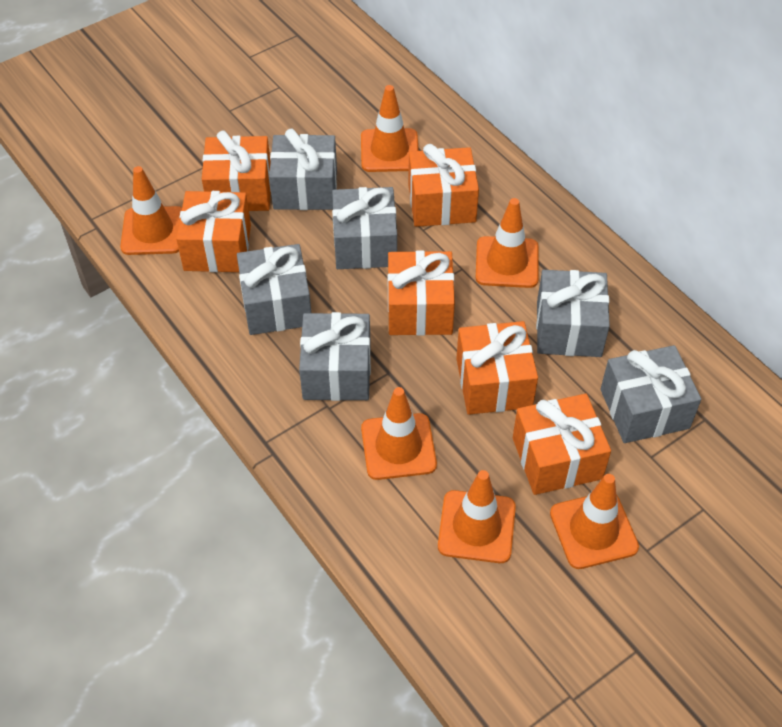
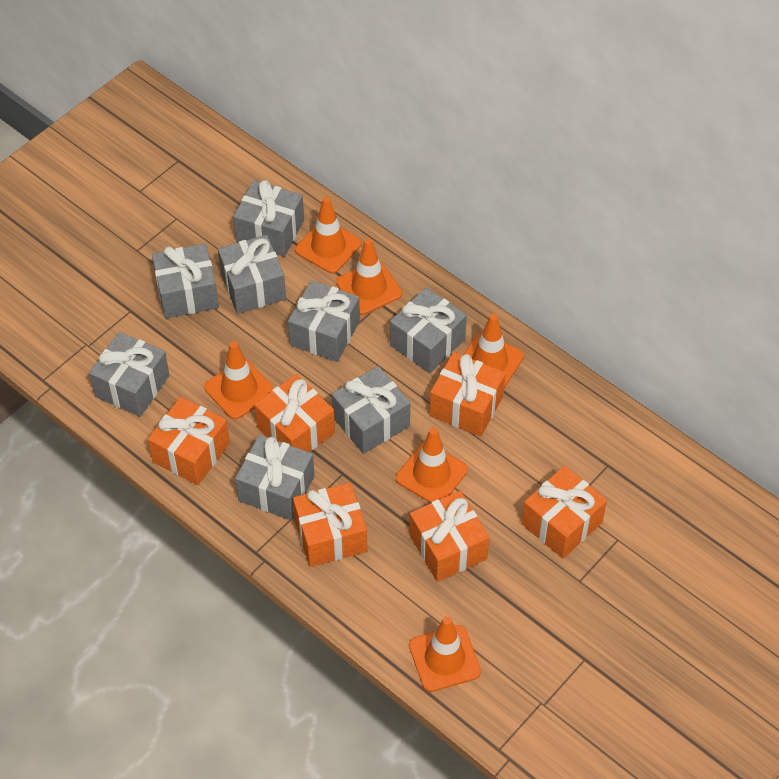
grey gift: 6 -> 8

